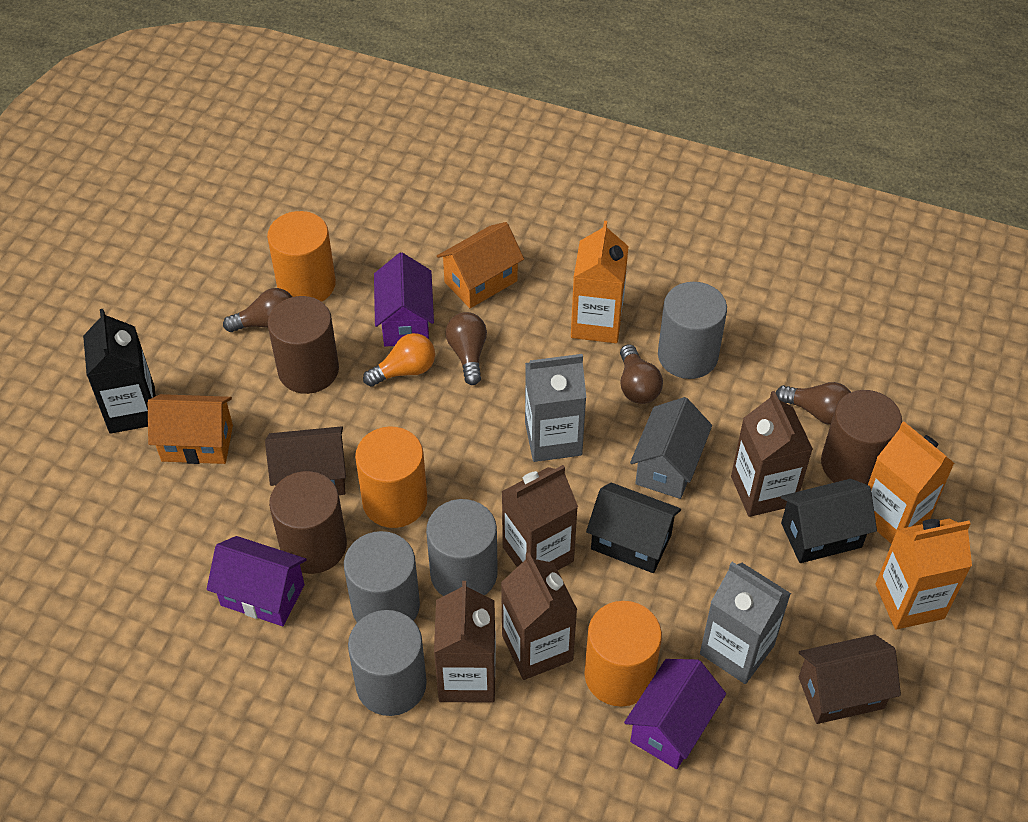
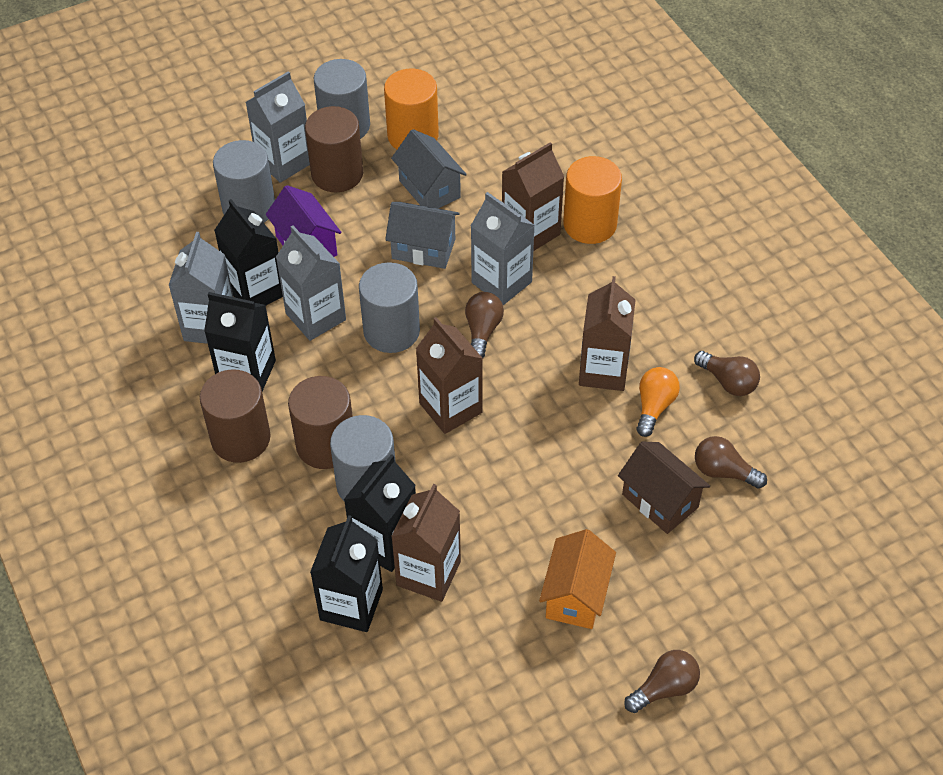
black carton: 1 -> 4
black house: 2 -> 0
brown house: 2 -> 1
grey carton: 2 -> 4
grey house: 1 -> 2
orange carton: 3 -> 0
orange cylinder: 3 -> 2
orange house: 2 -> 1
purple house: 3 -> 1

